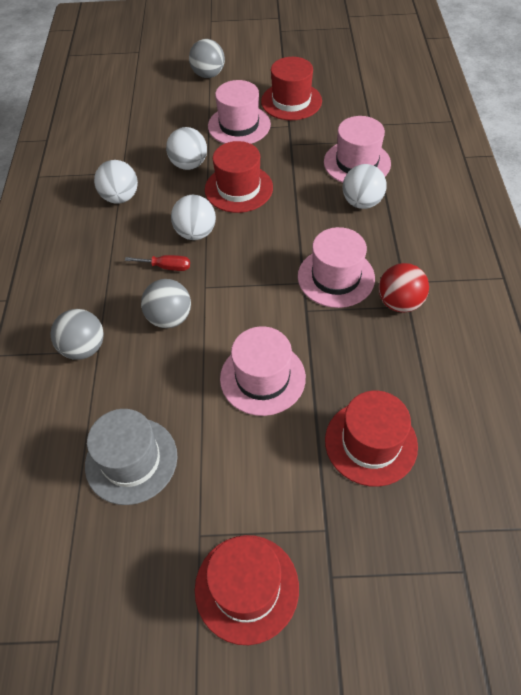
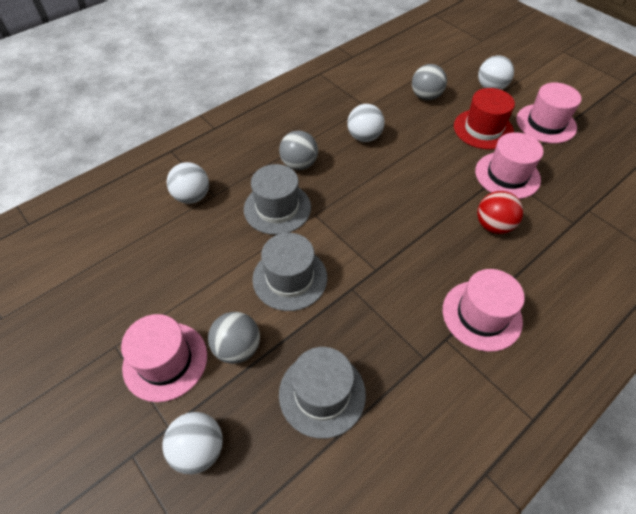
grey hat: 1 -> 3
red hat: 4 -> 1
red screwdriver: 1 -> 0

